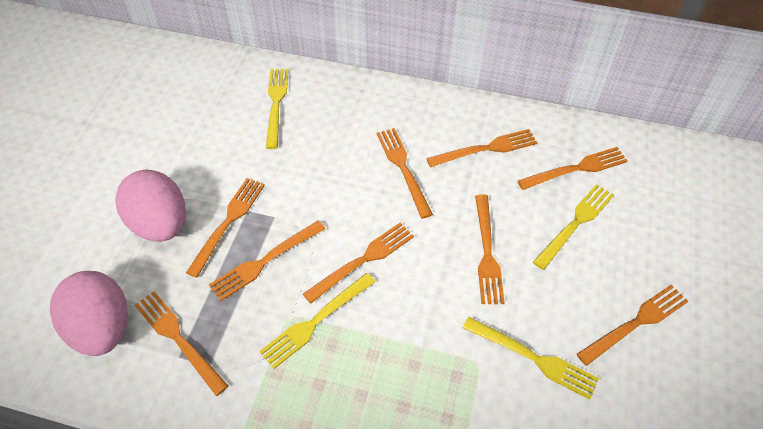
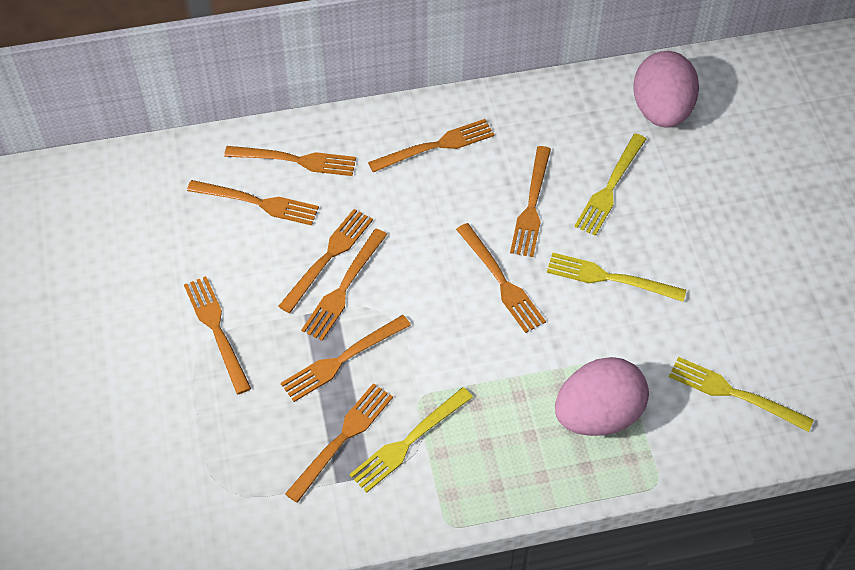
orange fork: 9 -> 10

